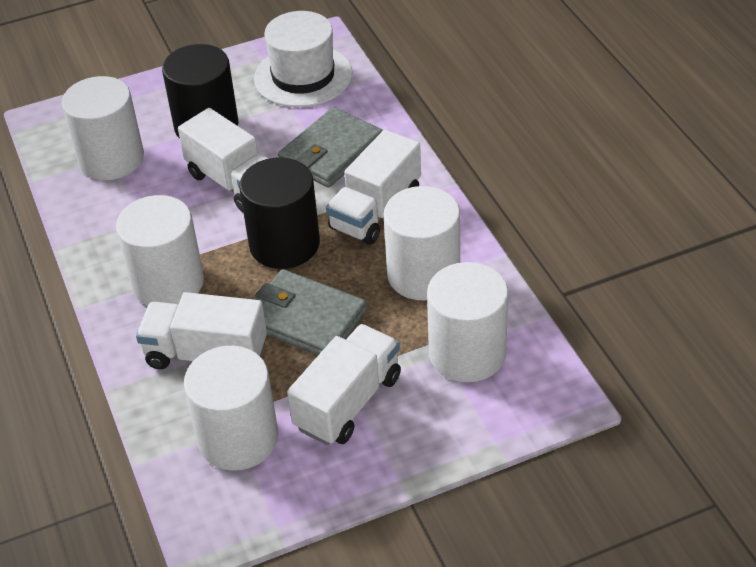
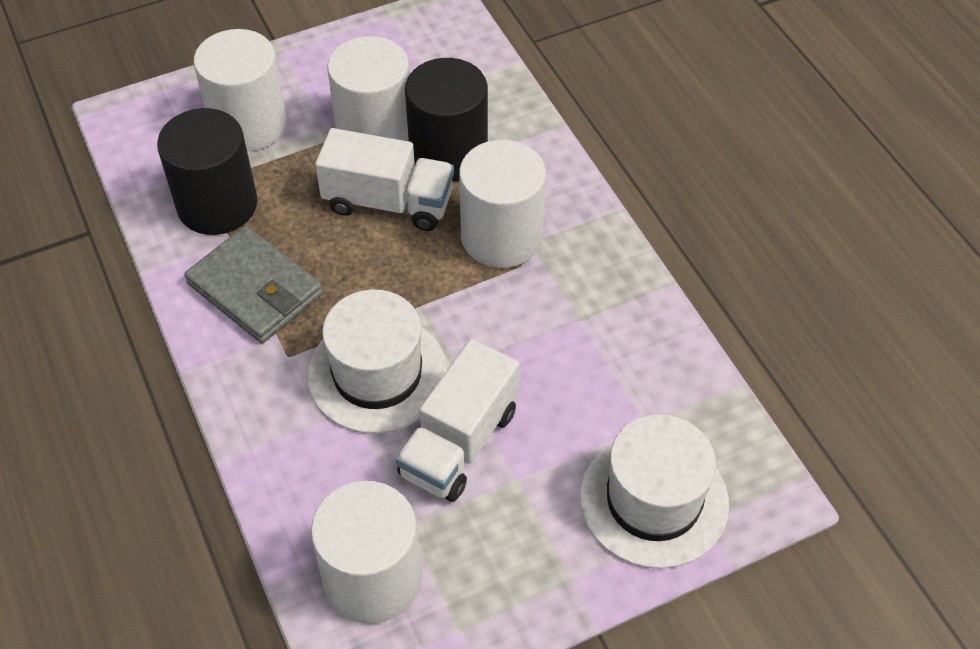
grey wallet: 2 -> 1
white cylinder: 5 -> 4
white hat: 1 -> 2
white truck: 4 -> 2

